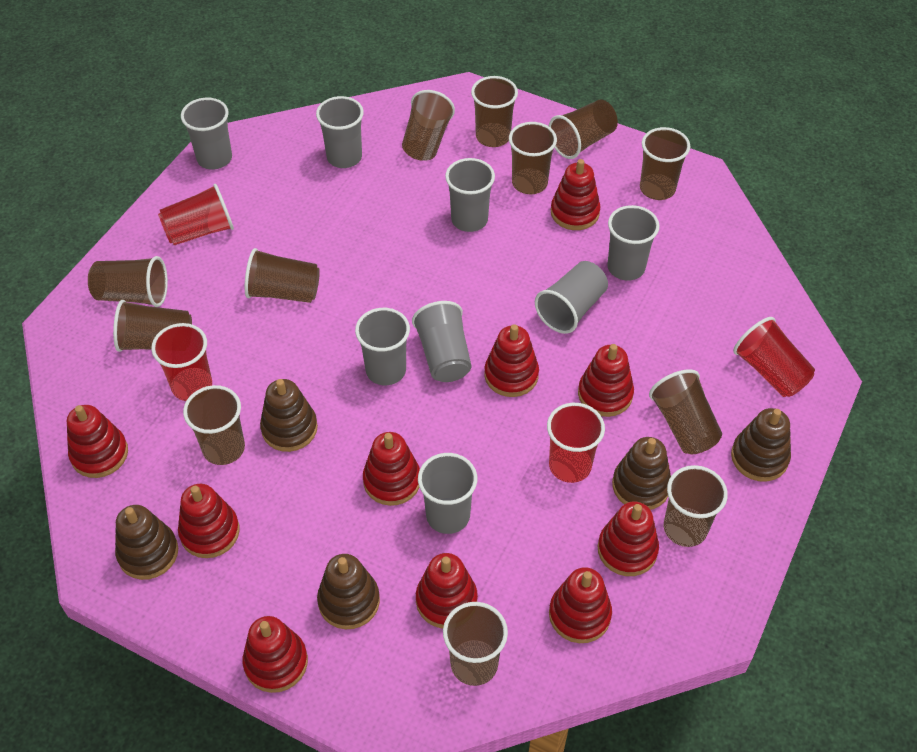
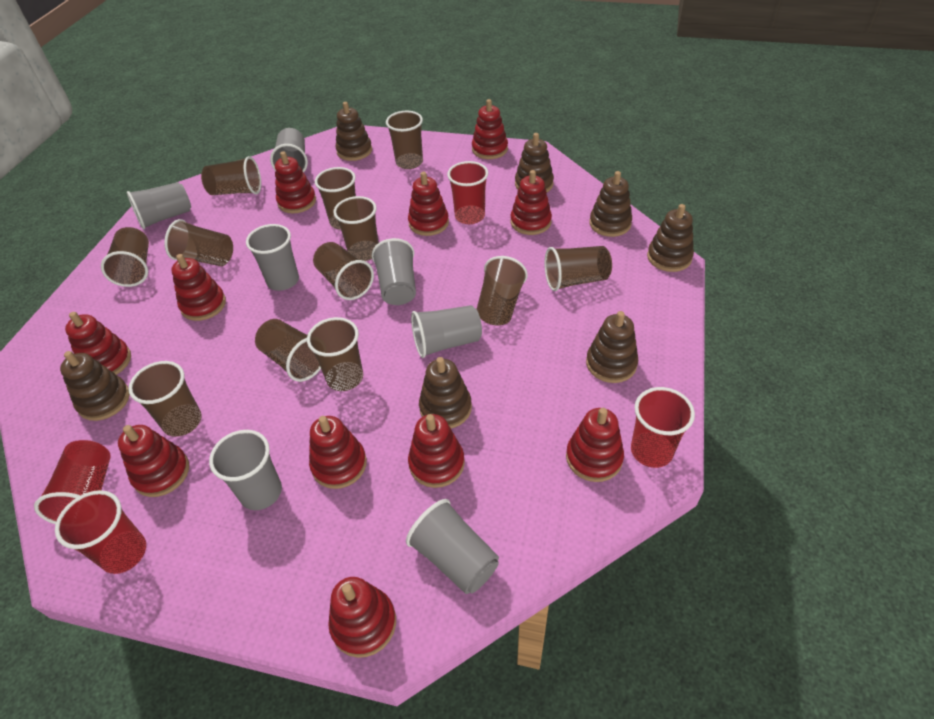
brown stacking toy: 5 -> 7
grey cup: 8 -> 7
red stacking toy: 10 -> 11

